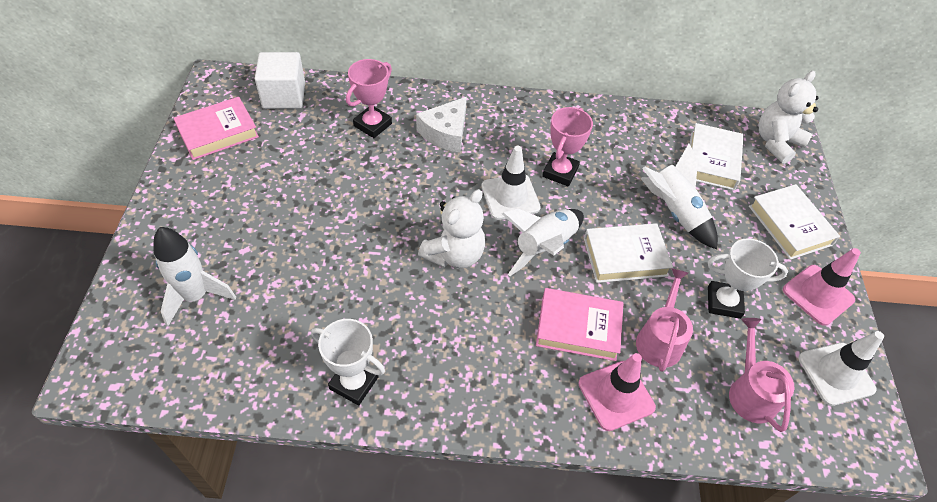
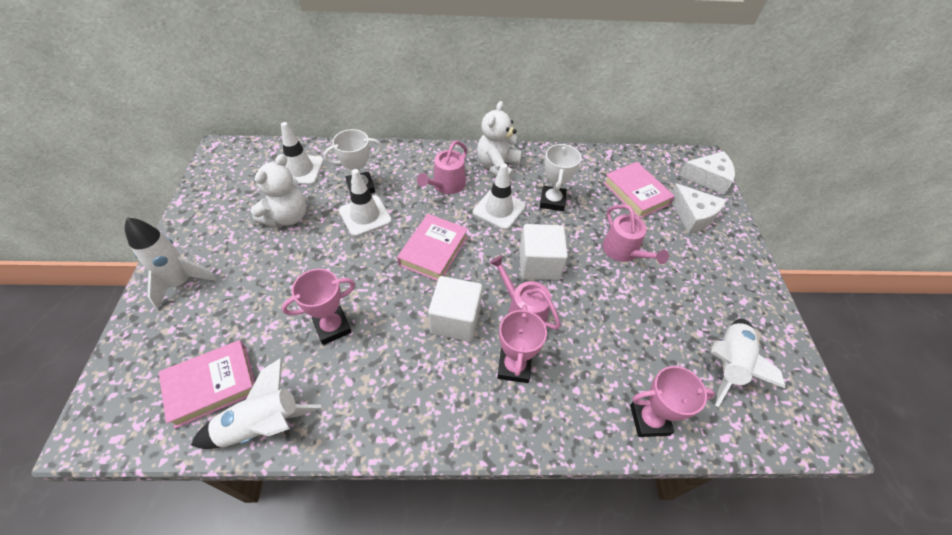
pink book: 2 -> 3
pink traffic cone: 2 -> 0
pink trophy: 2 -> 3
pink watering can: 2 -> 3
white book: 3 -> 0
white cheese: 1 -> 2
white cube: 1 -> 2
white traffic cone: 2 -> 3

